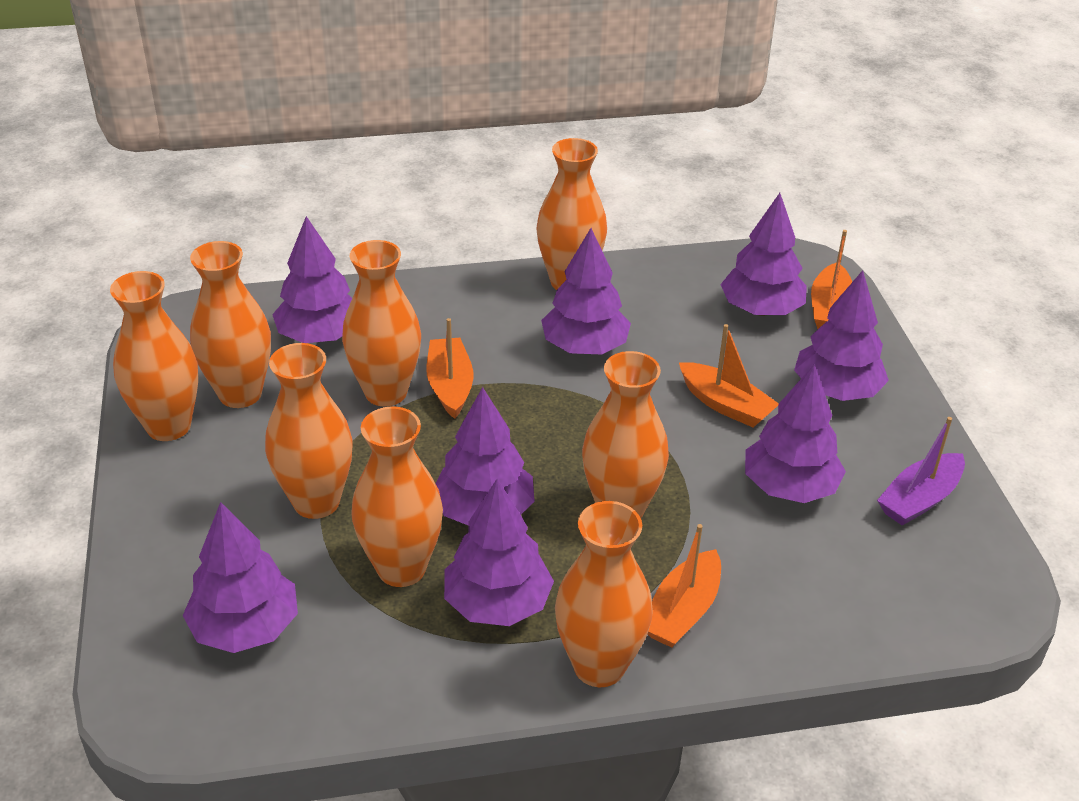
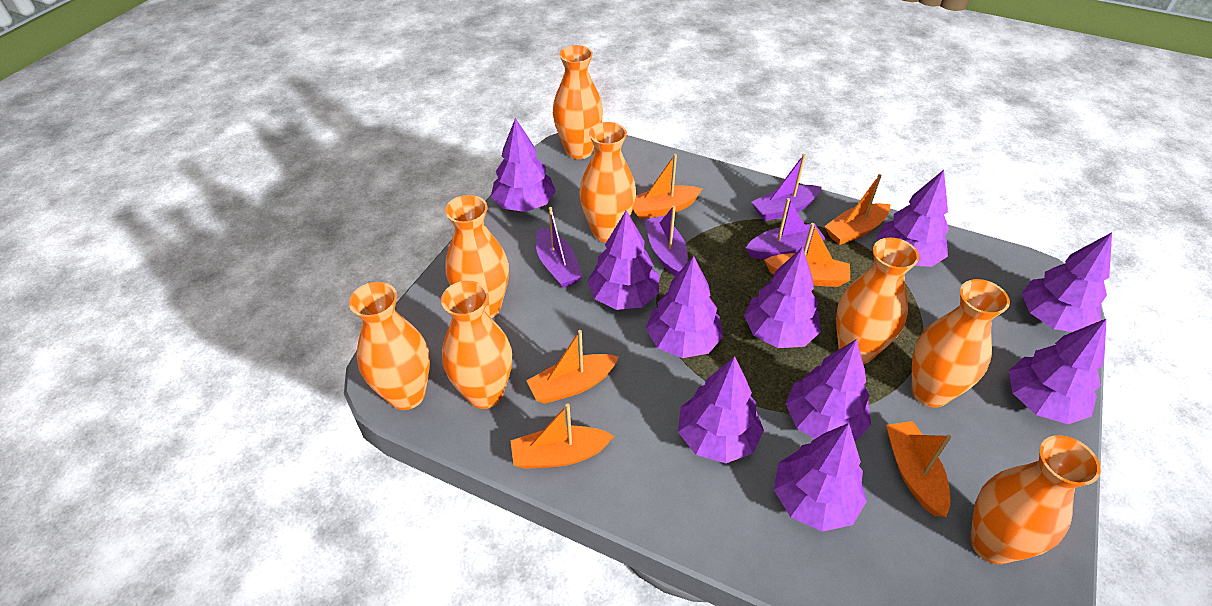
orange boat: 4 -> 6
purple boat: 1 -> 4
purple tree: 8 -> 10

